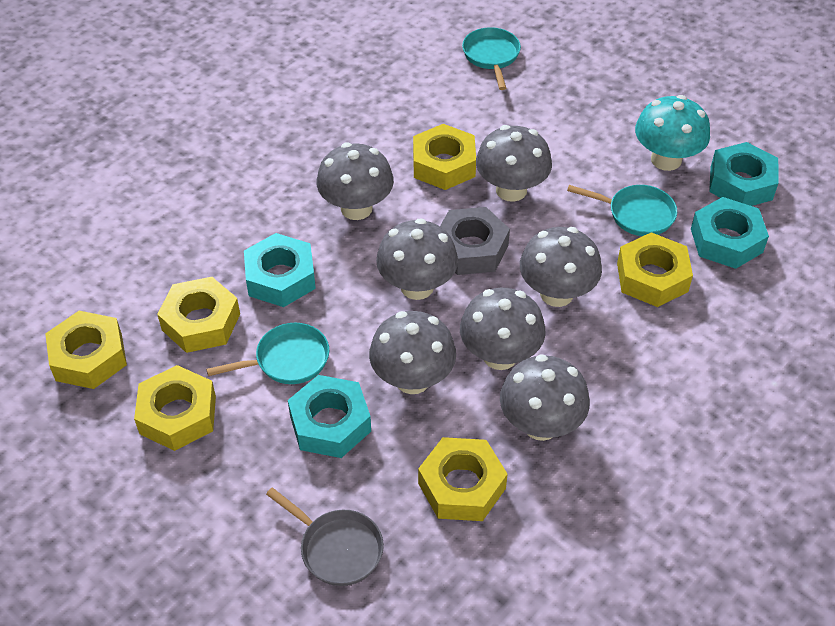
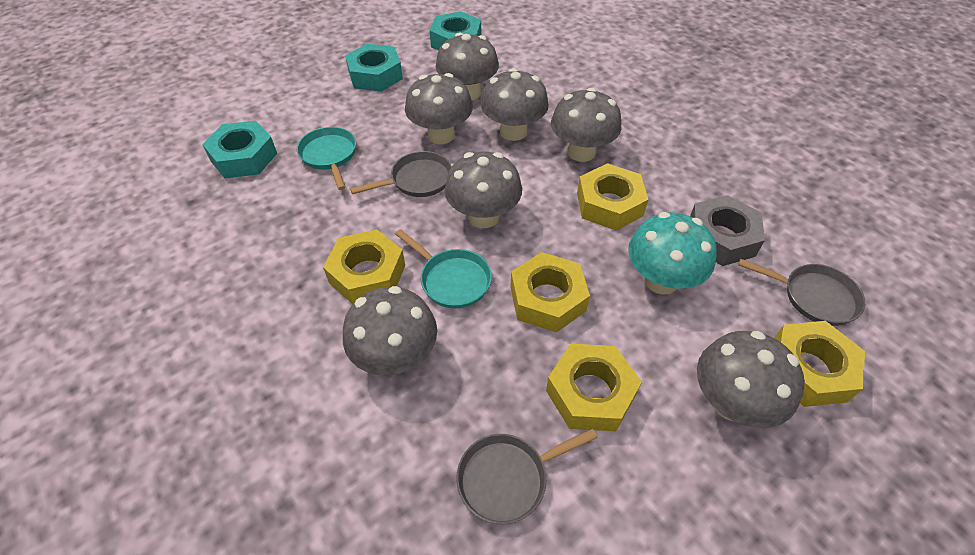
grey pan: 1 -> 3
turquoise nut: 4 -> 3
turquoise pan: 3 -> 2
yellow nut: 6 -> 5

